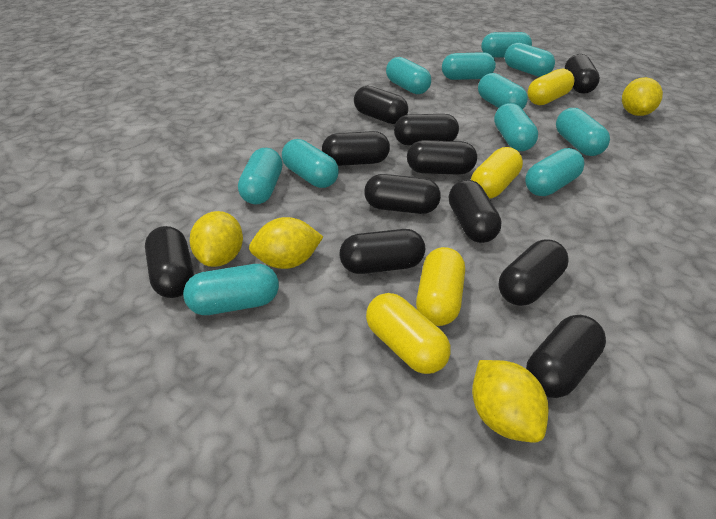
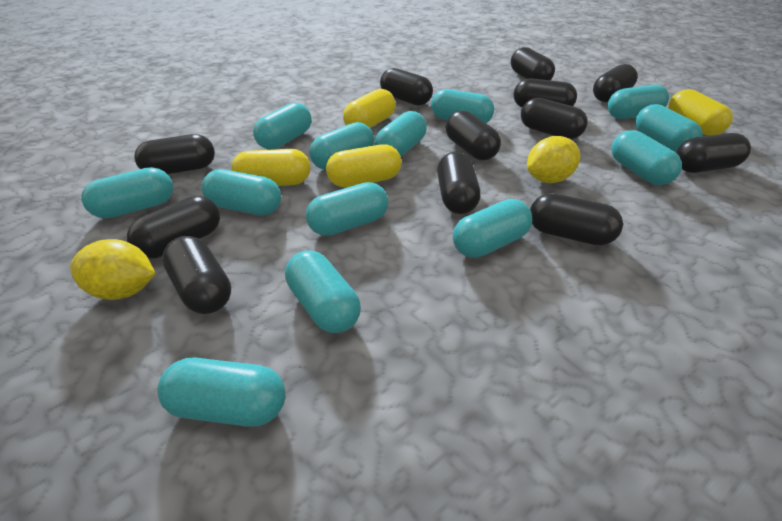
black capsule: 11 -> 12
turquoise capsule: 11 -> 13
yellow lemon: 4 -> 2

